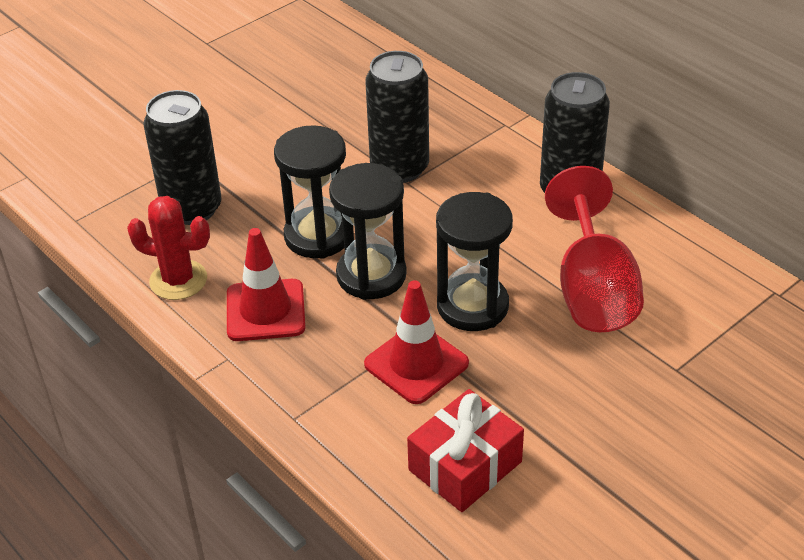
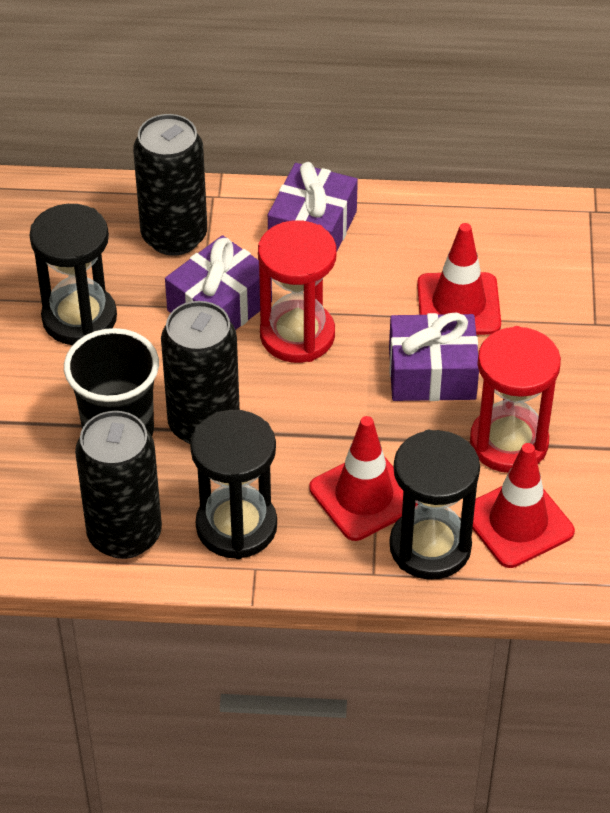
black cup: 0 -> 1
purple gift: 0 -> 3
red cactus: 1 -> 0
red gift: 1 -> 0
red goblet: 1 -> 0
red hourglass: 0 -> 2
red traffic cone: 2 -> 3

